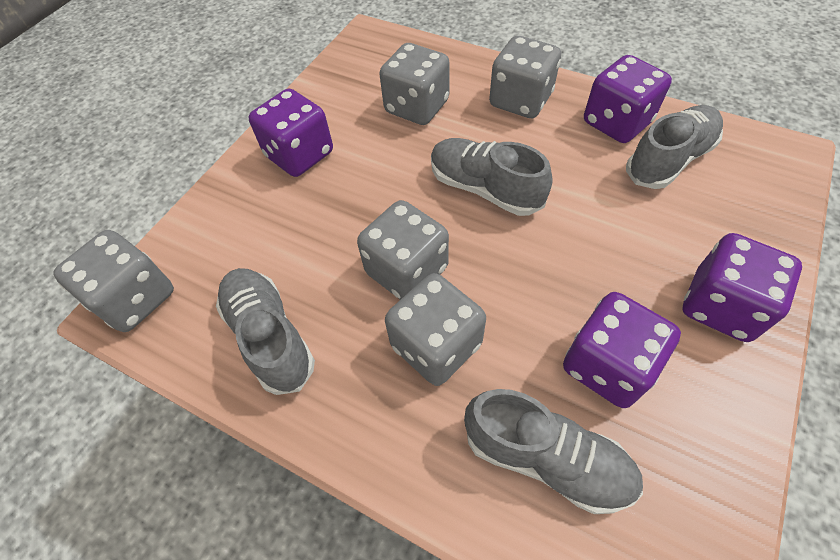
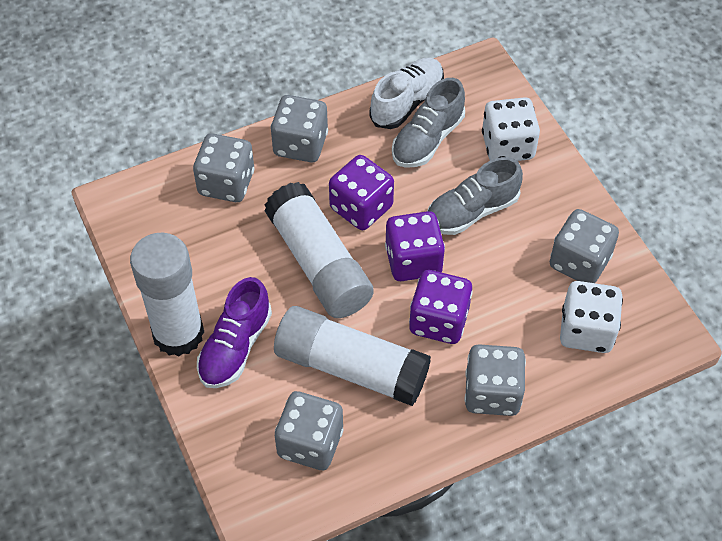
grey shoe: 4 -> 2
purple dice: 4 -> 3
purple shoe: 0 -> 1
white dice: 0 -> 2
white glue stick: 0 -> 3
white shoe: 0 -> 1

